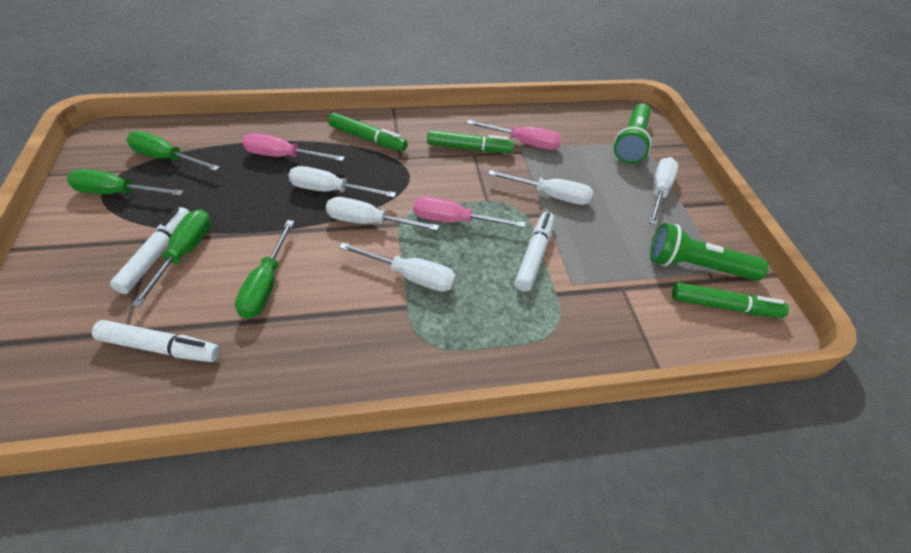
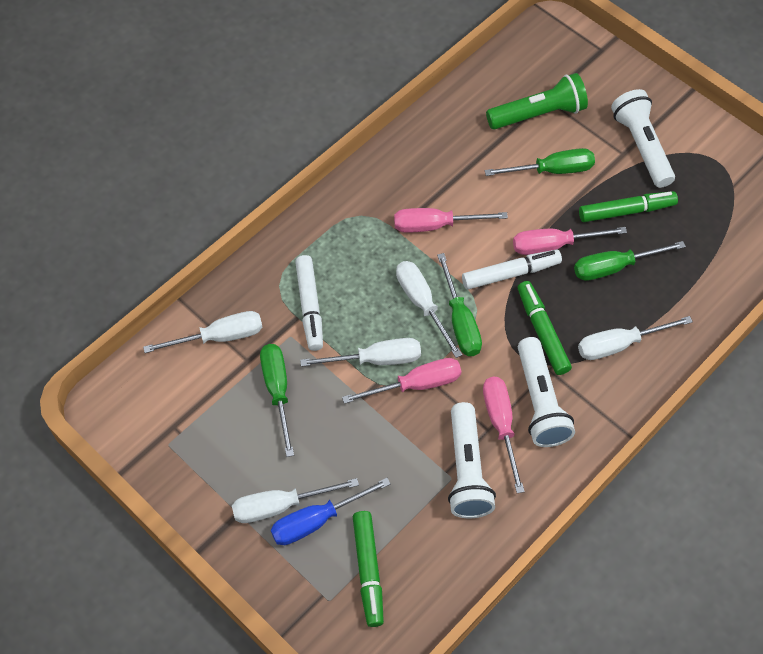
blue screwdriver: 0 -> 1
green flashlight: 2 -> 1
pink screwdriver: 3 -> 4
white flashlight: 0 -> 3
white marker: 3 -> 2

